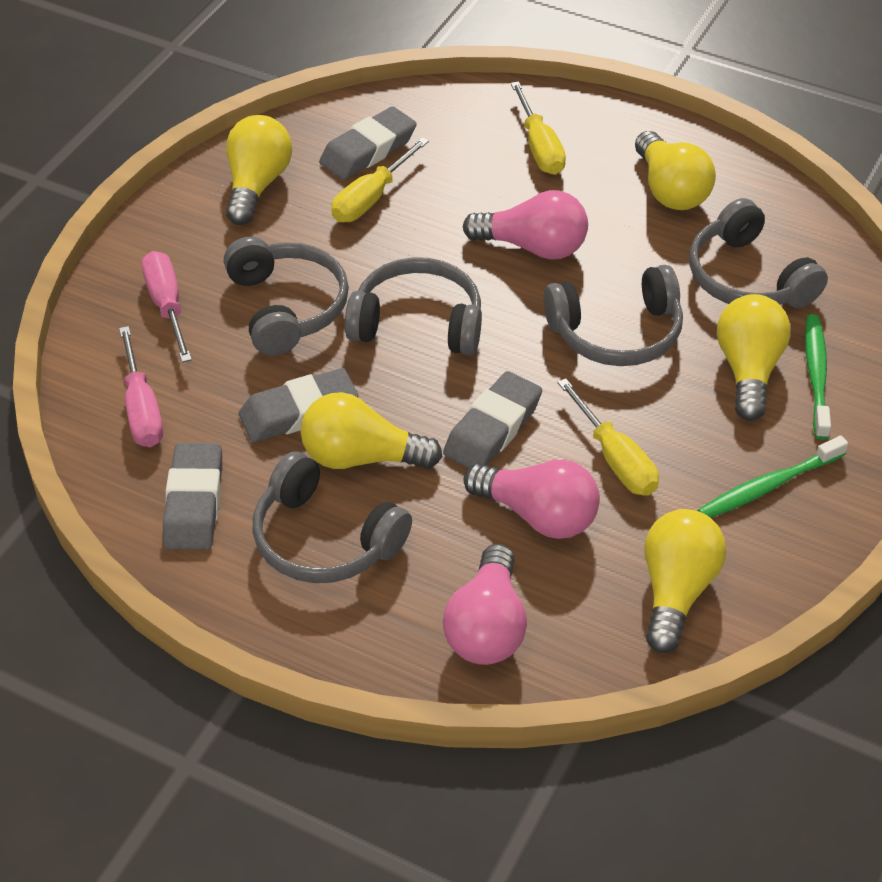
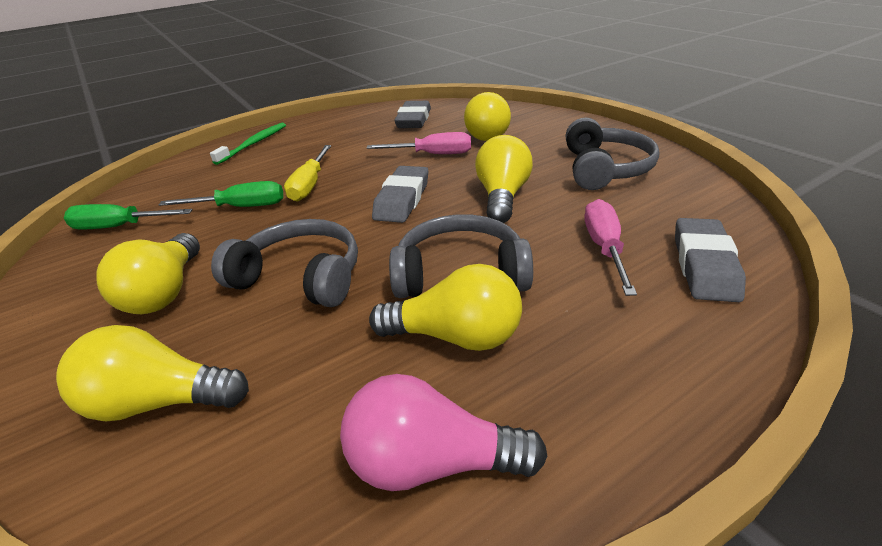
green screwdriver: 0 -> 2
green toothbrush: 2 -> 1
grey eraser: 4 -> 3
grey headphones: 5 -> 3
pink light bulb: 3 -> 1
yellow screwdriver: 3 -> 1

